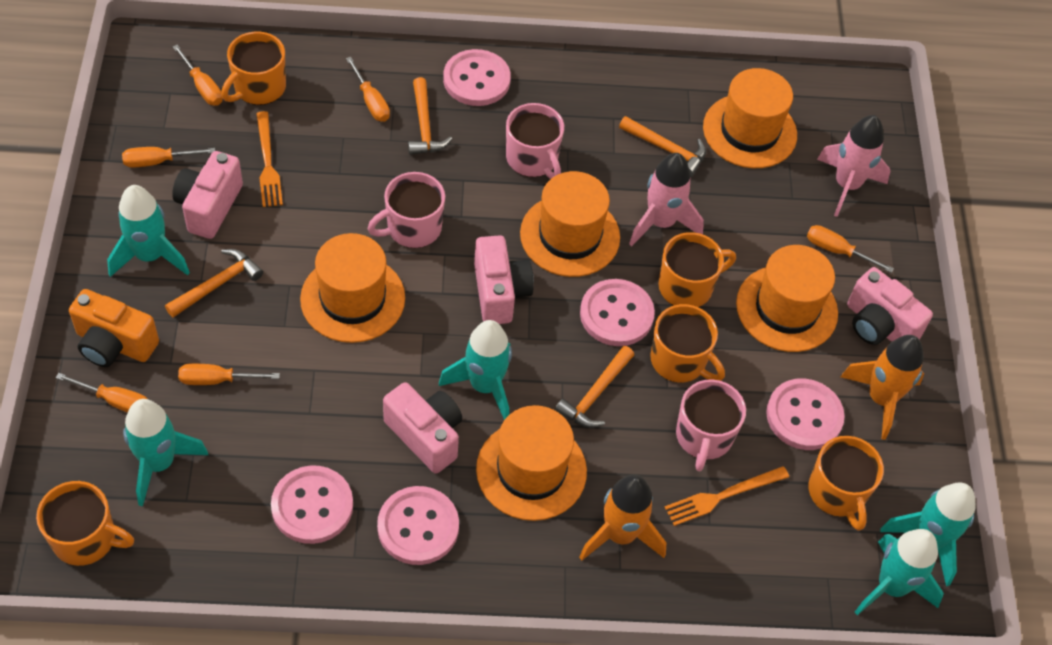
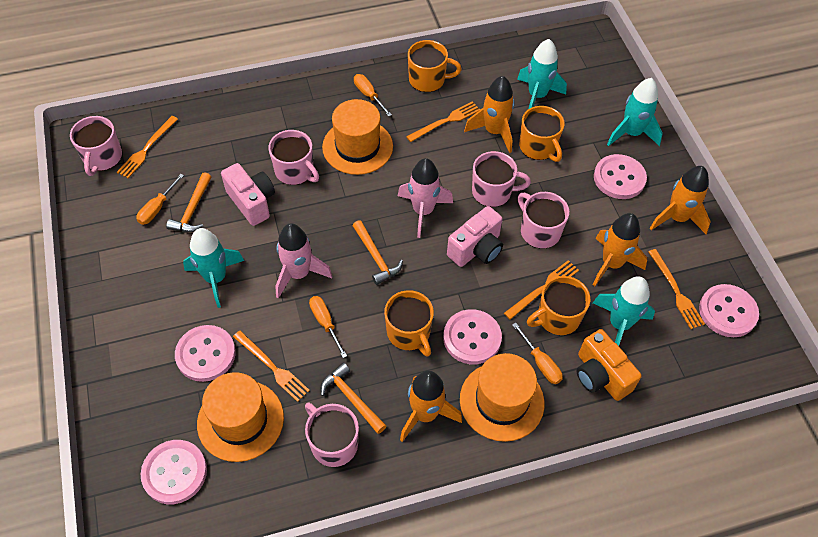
orange fork: 2 -> 5
orange hammer: 4 -> 3
orange hat: 5 -> 3
orange mug: 5 -> 4
orange rocket: 2 -> 4
orange screwdriver: 6 -> 4
pink camera: 4 -> 2
pink mug: 3 -> 5
turquoise rocket: 5 -> 4

